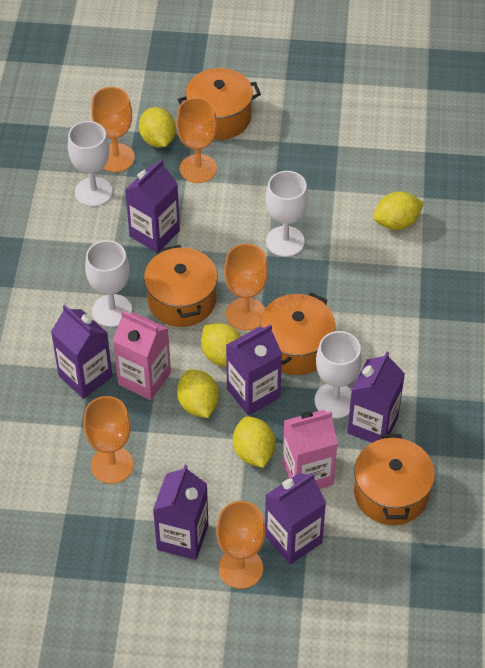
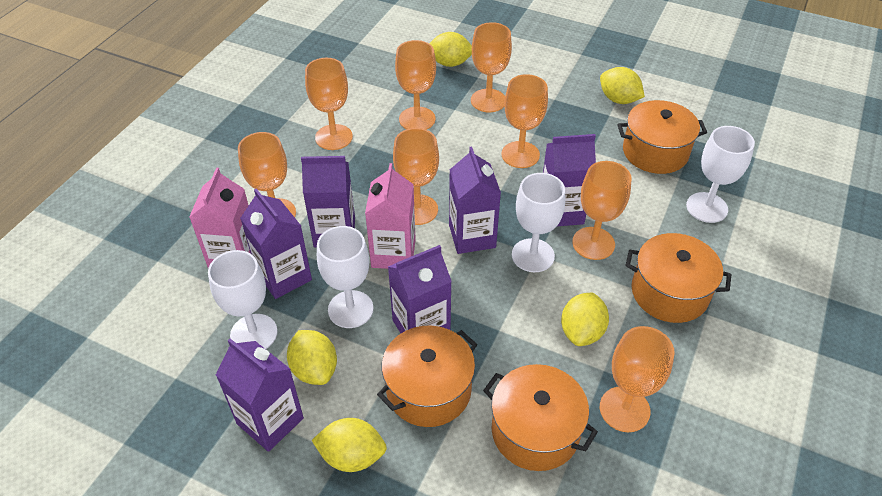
orange goblet: 5 -> 8

